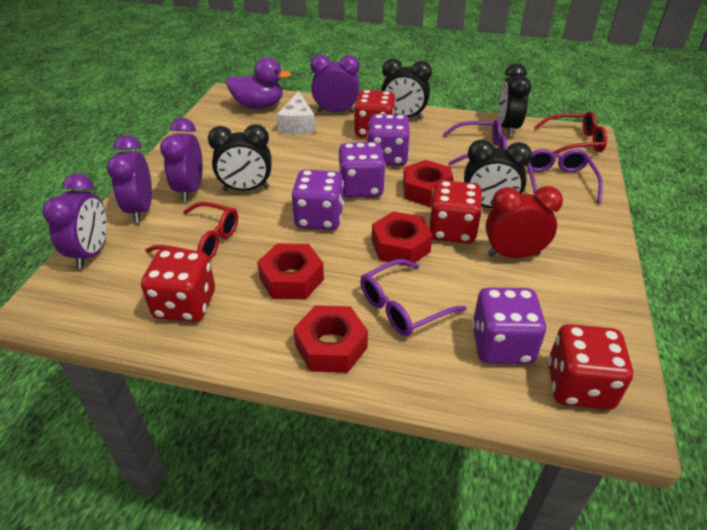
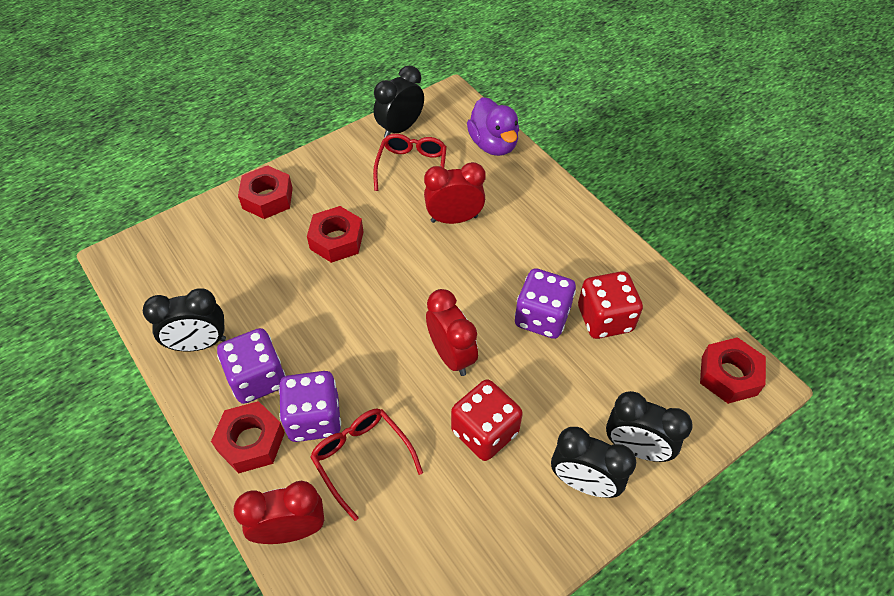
purple clock: 4 -> 0
purple dice: 4 -> 3
purple glasses: 3 -> 0
red clock: 1 -> 3
red dice: 4 -> 2
white cheese: 1 -> 0

